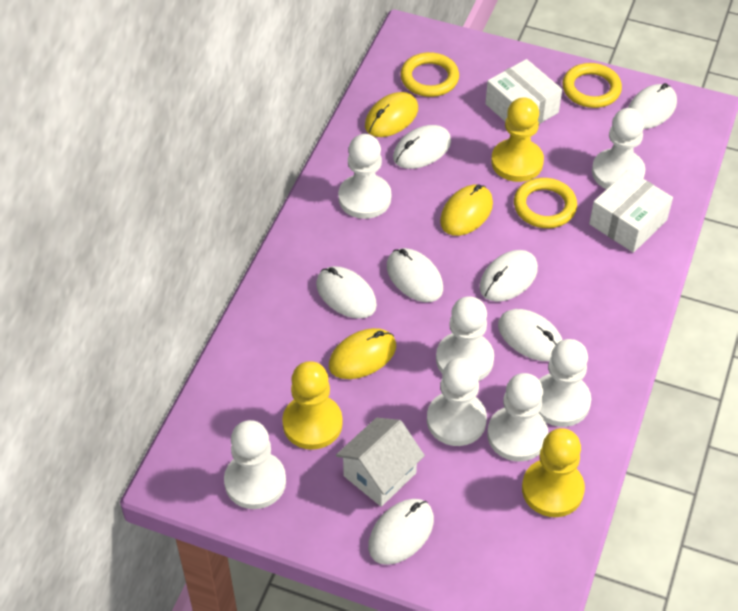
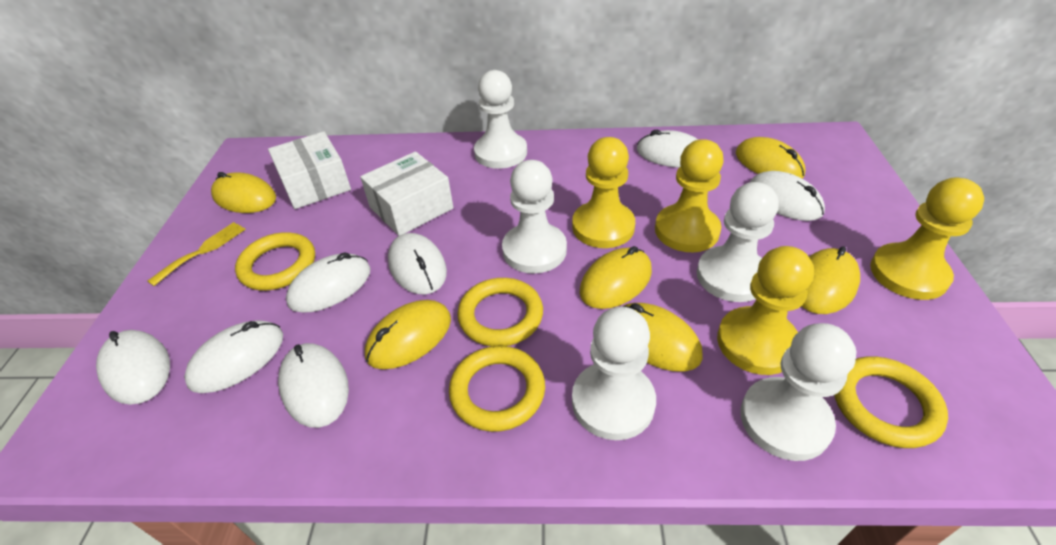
white house: 1 -> 0
white pawn: 7 -> 5
yellow fork: 0 -> 1
yellow mouse: 3 -> 6
yellow pawn: 3 -> 4
yellow ring: 3 -> 4

